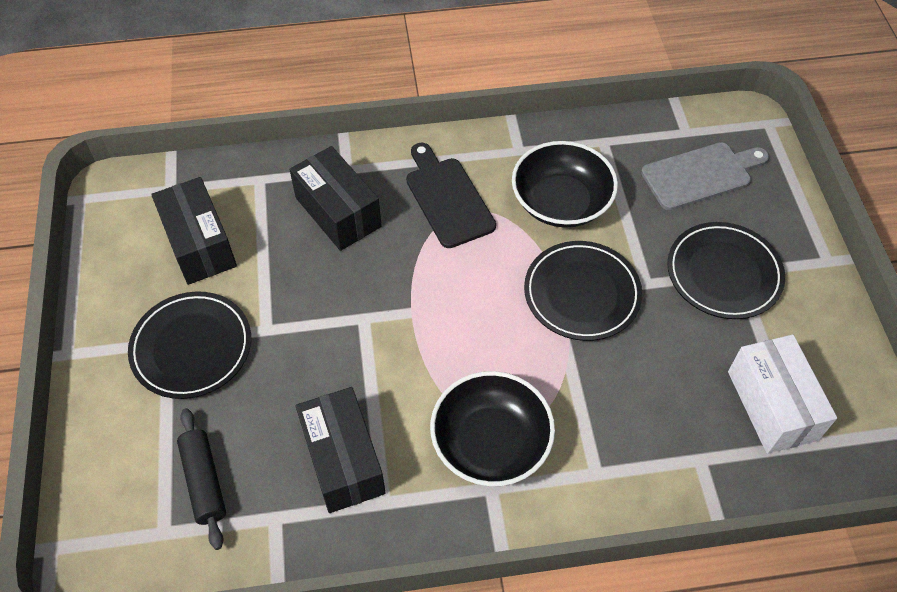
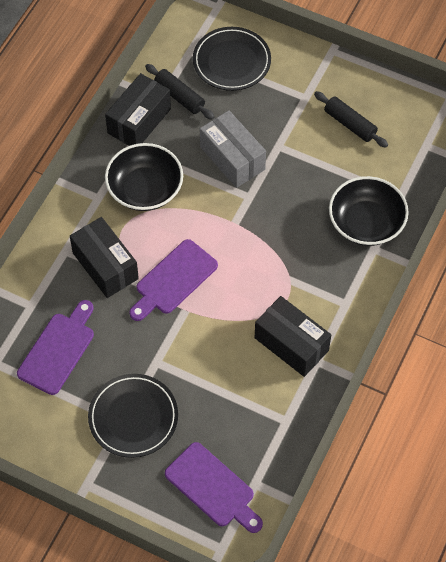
black cutting board: 1 -> 0
black plate: 3 -> 2
black rolling pin: 1 -> 2
grey box: 0 -> 1
grey cutting board: 1 -> 0
purple cutting board: 0 -> 3
white box: 1 -> 0

